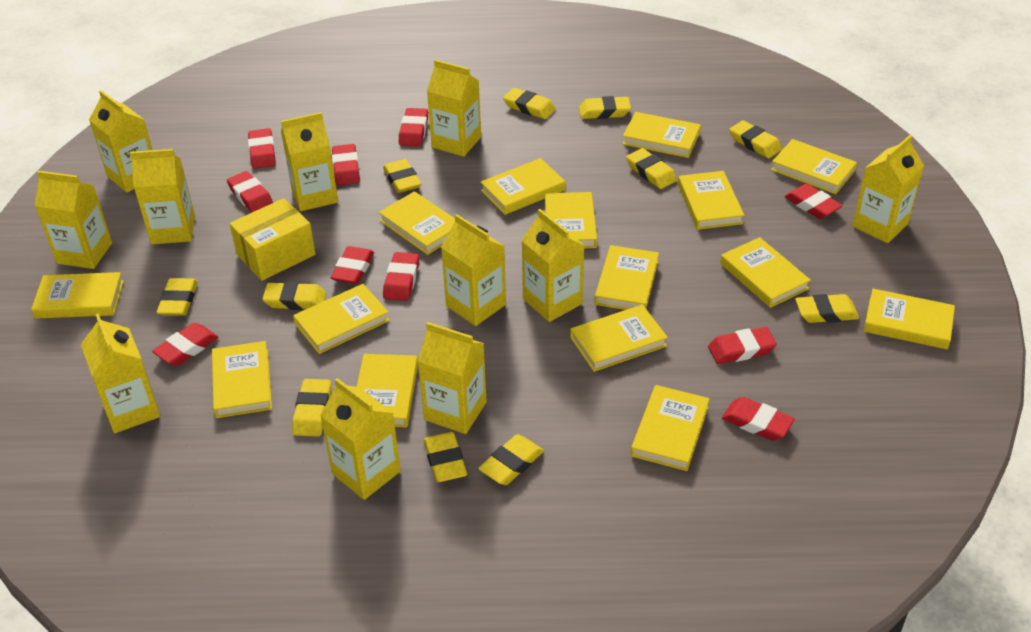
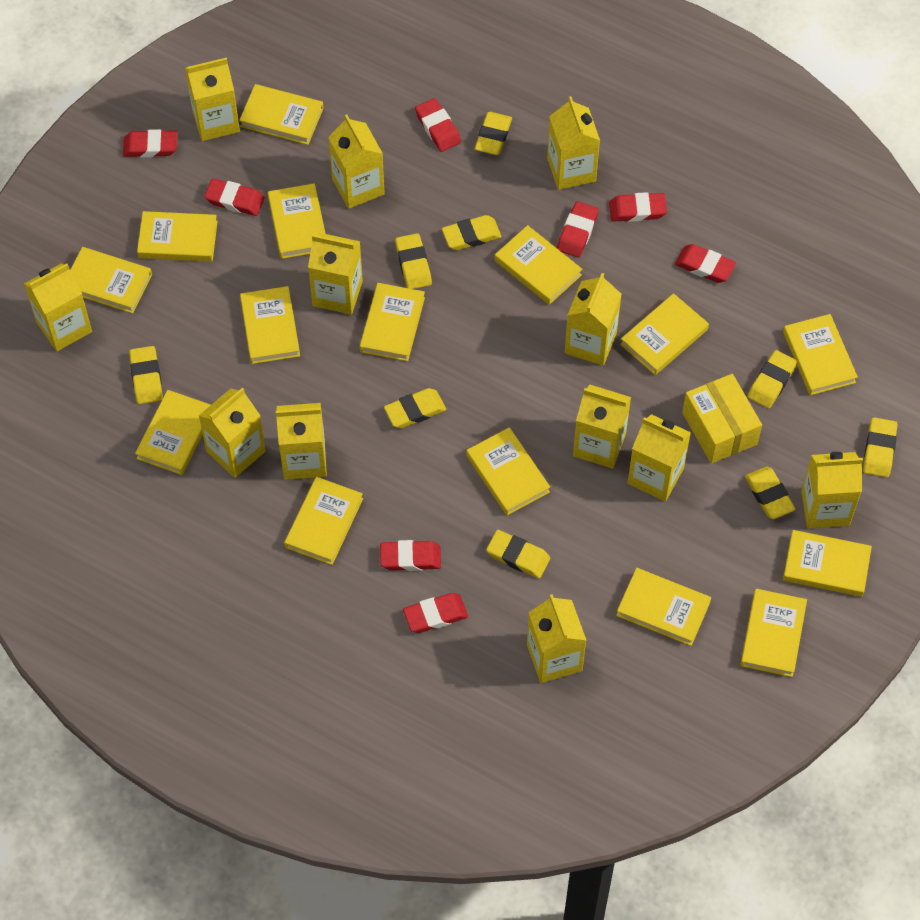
red eraser: 10 -> 8
yellow carton: 11 -> 12
yellow eraser: 11 -> 9

